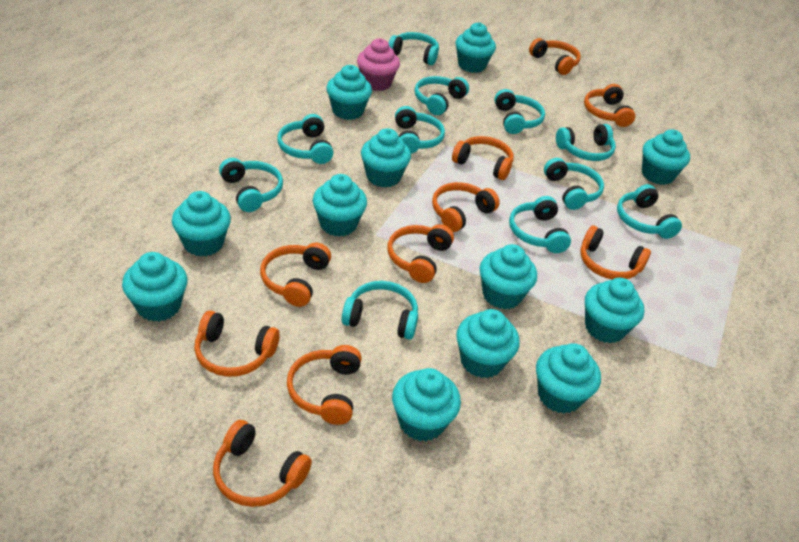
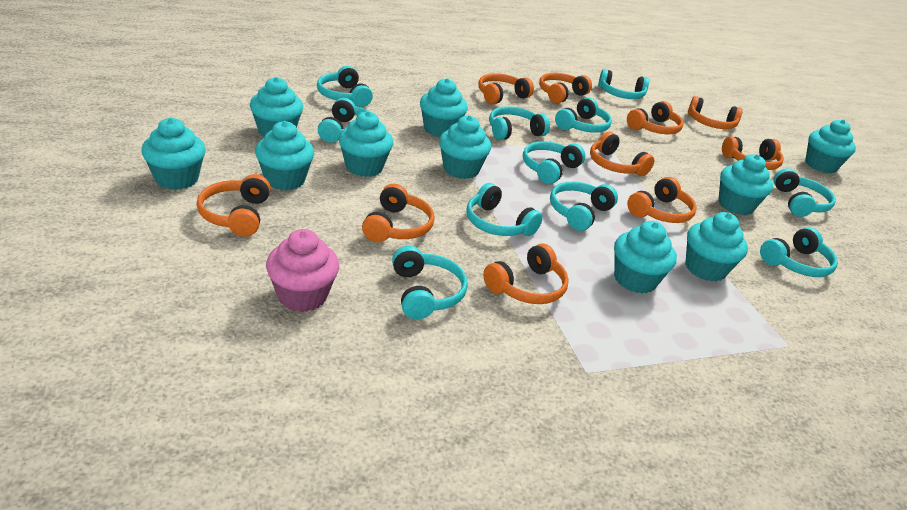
turquoise cupcake: 12 -> 10

